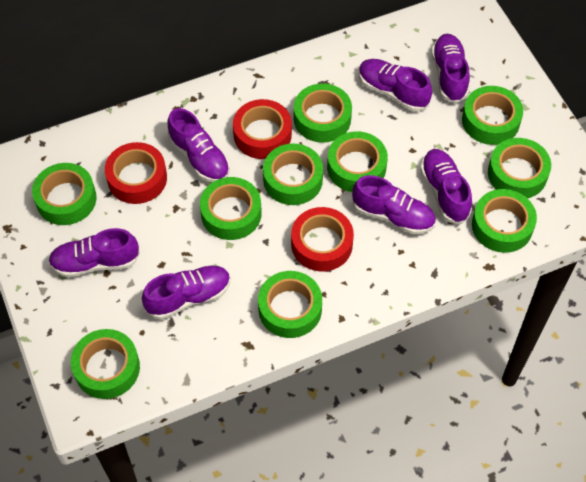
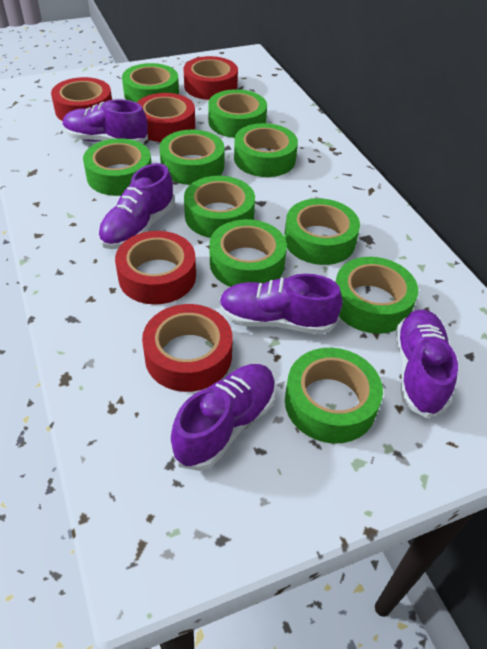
purple shoe: 7 -> 5
red tape: 3 -> 5

